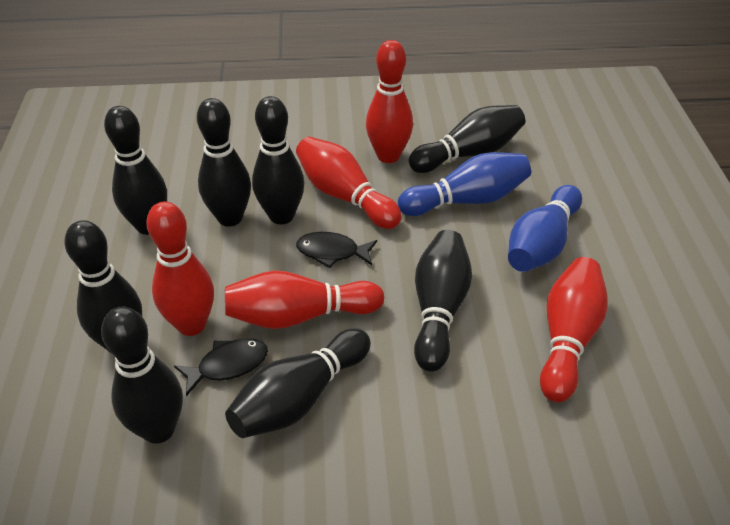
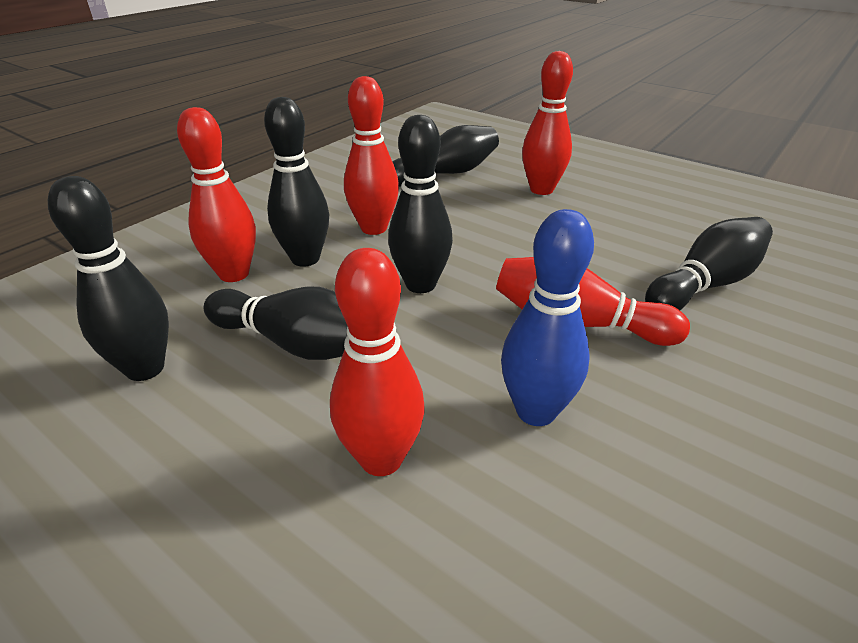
black bowling pin: 8 -> 6
black fish: 2 -> 0
blue bowling pin: 2 -> 1

